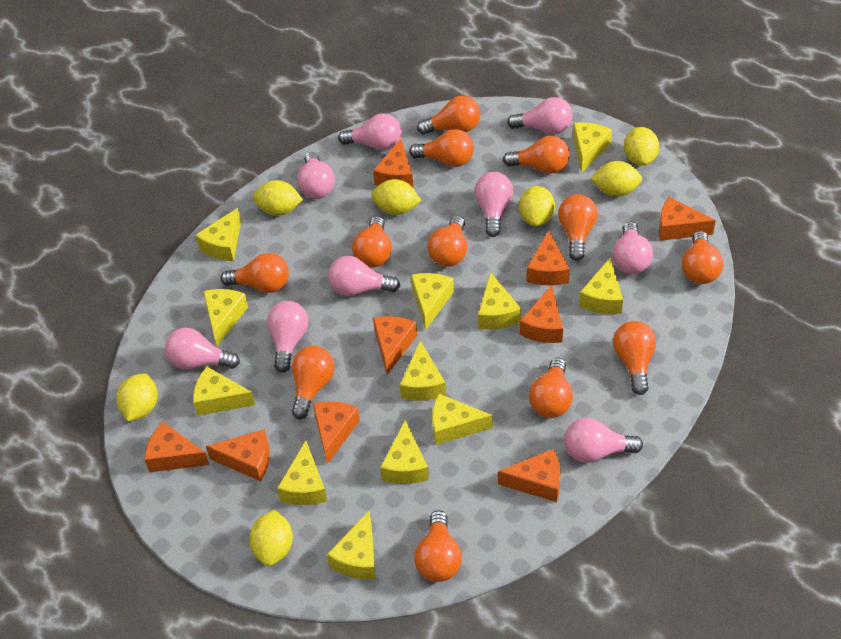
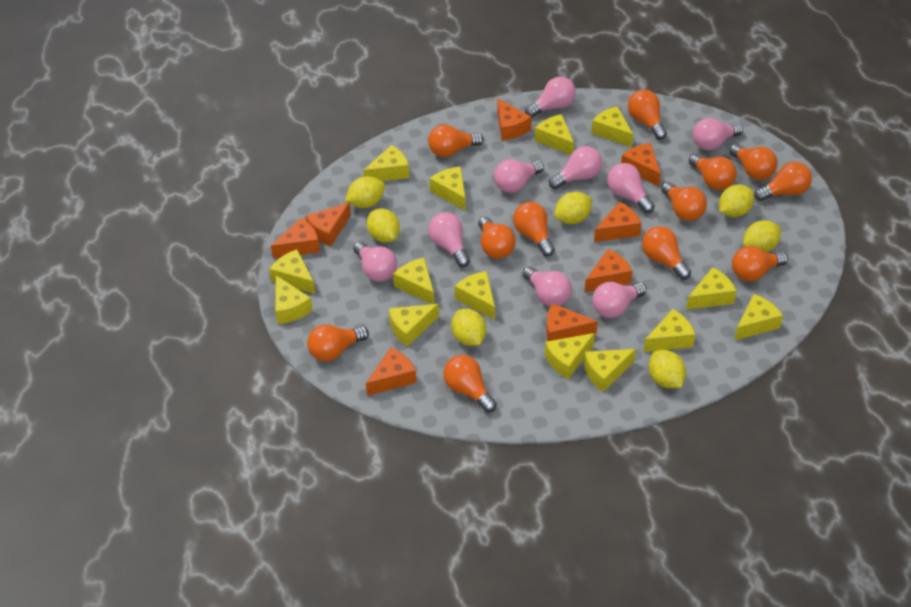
orange cheese: 9 -> 8
yellow cheese: 12 -> 14

